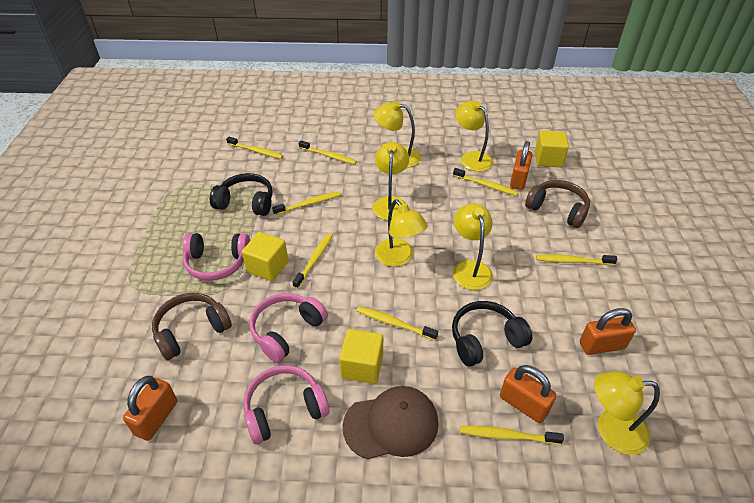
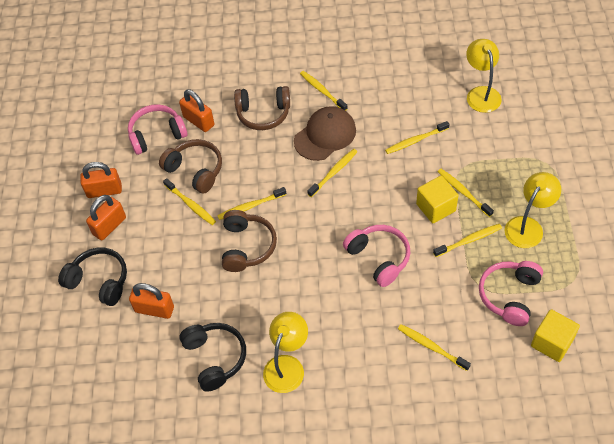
brown headphones: 2 -> 3
yellow cube: 3 -> 2
yellow lamp: 6 -> 3

